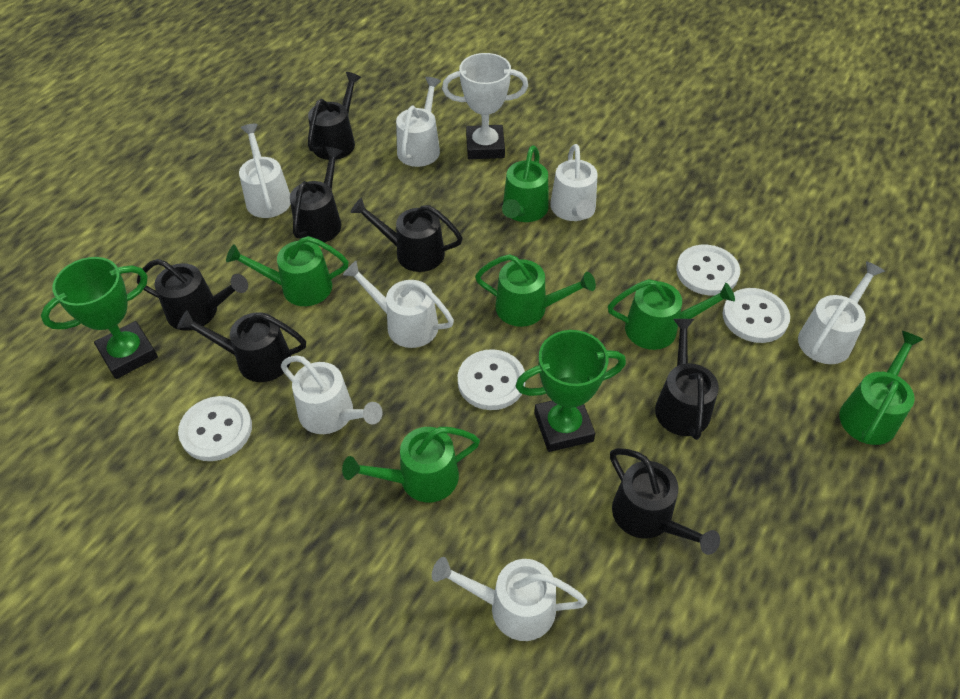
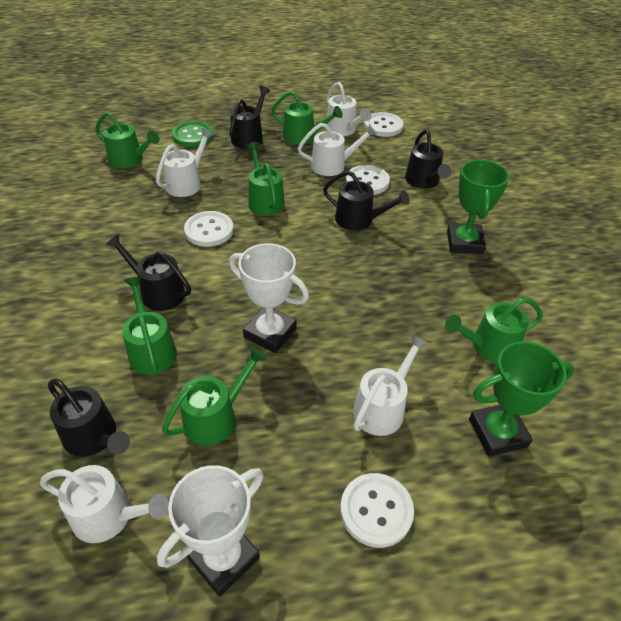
black watering can: 7 -> 5
green button: 0 -> 1
white trophy: 1 -> 2
white watering can: 7 -> 5

